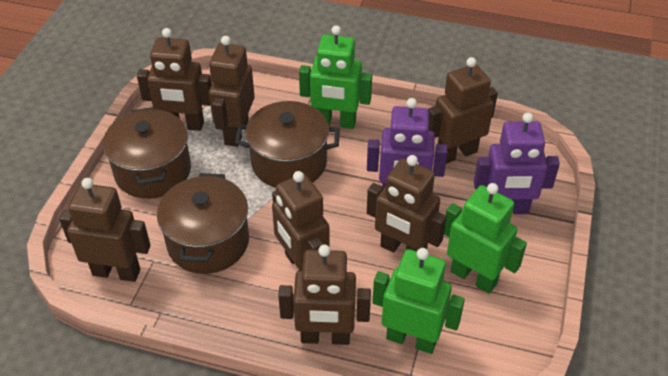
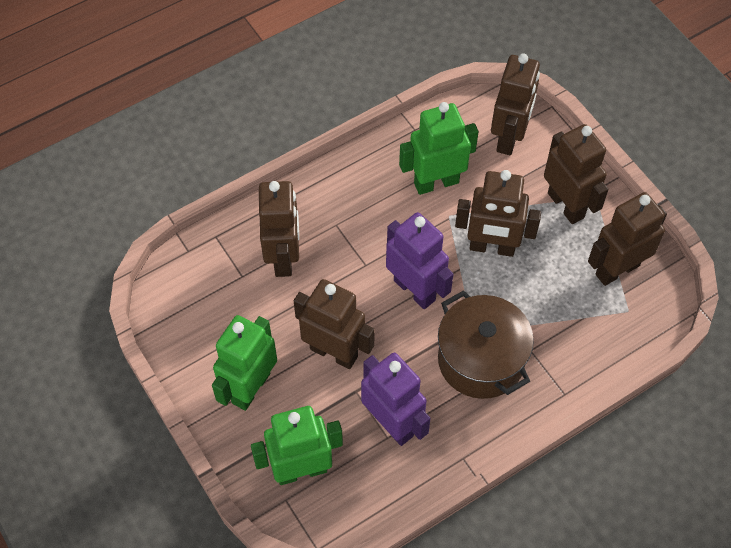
brown pot: 3 -> 1
brown robot: 7 -> 6

